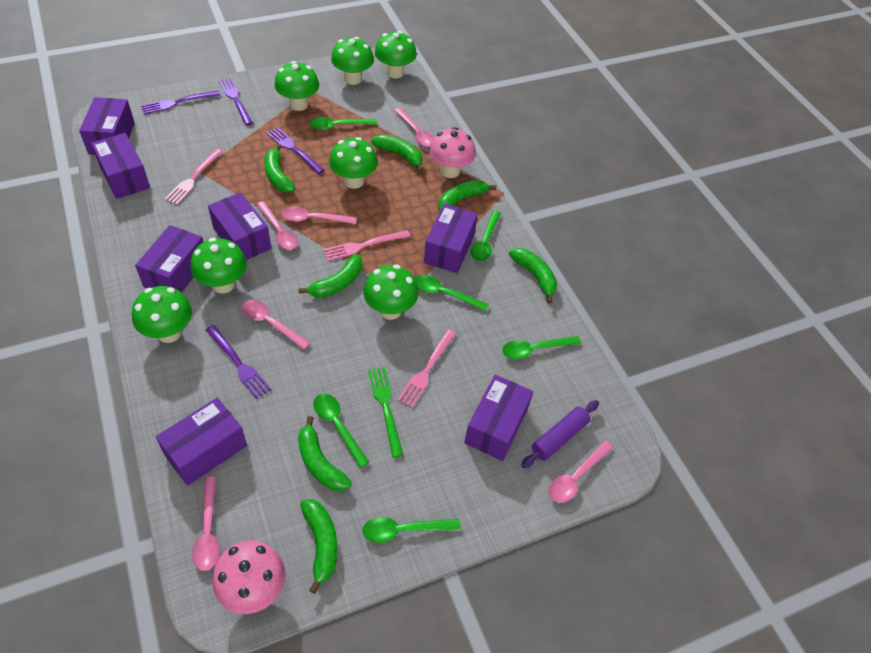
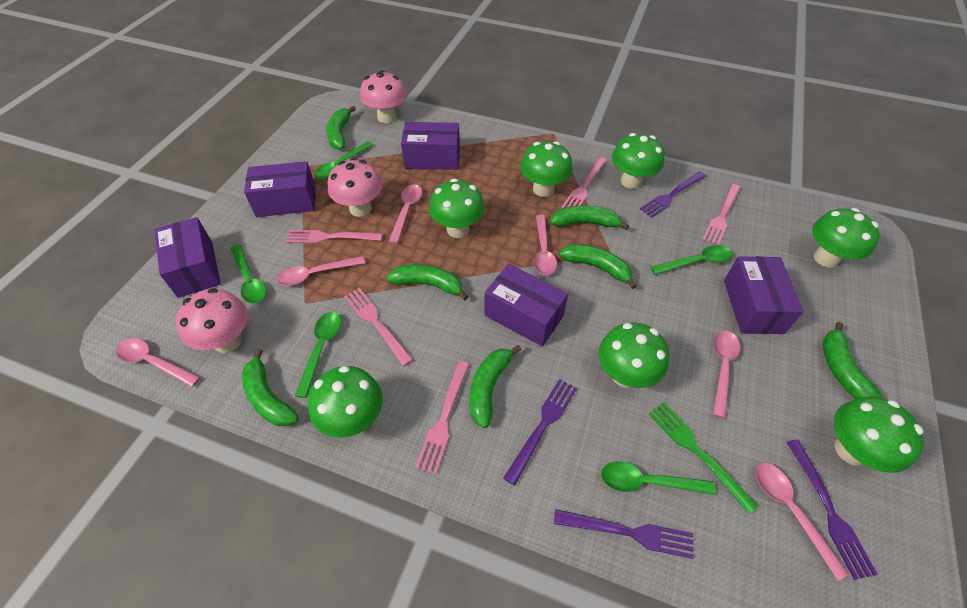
green spoon: 6 -> 5
pink fork: 3 -> 5
pink mushroom: 2 -> 3
purple box: 7 -> 5
purple rolling pin: 1 -> 0

